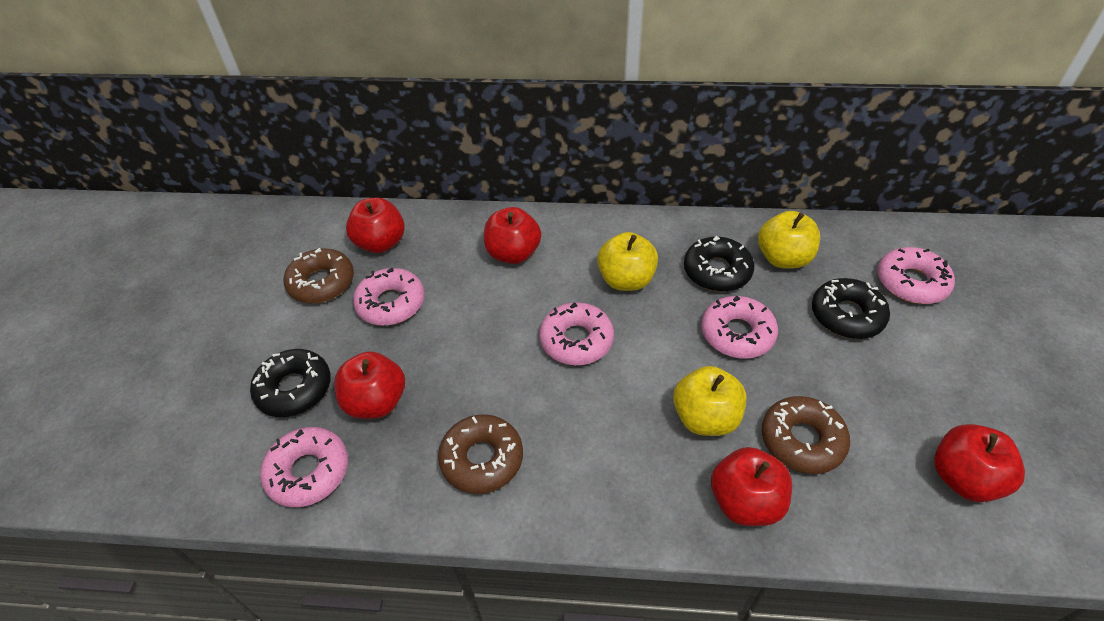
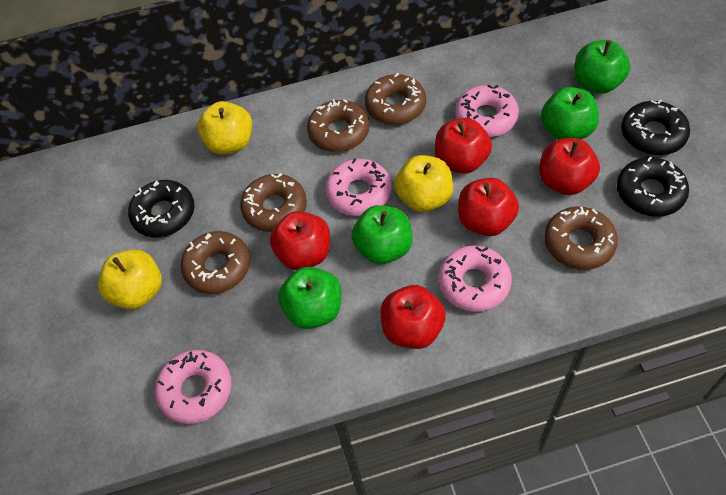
brown donut: 3 -> 5
green apple: 0 -> 4
pink donut: 5 -> 4

